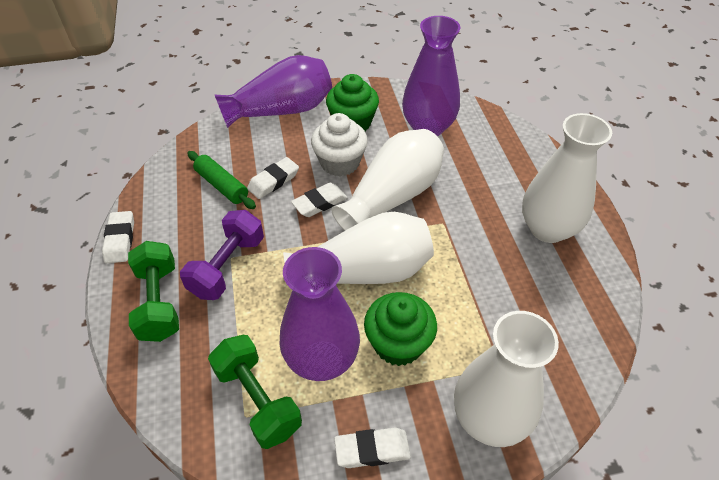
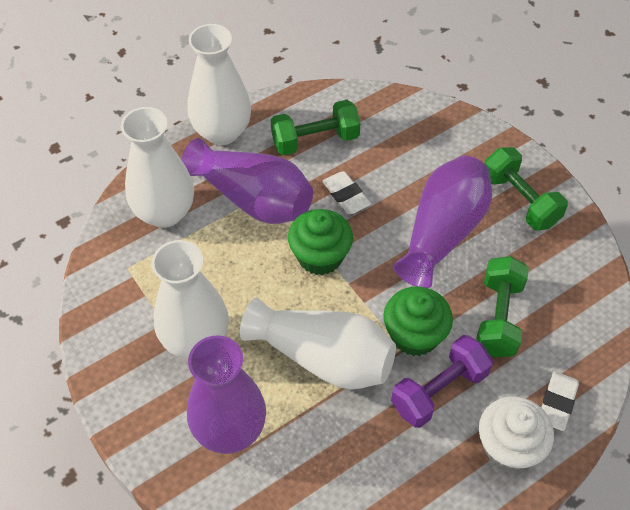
green dumbbell: 2 -> 3
green rolling pin: 1 -> 0
white eraser: 4 -> 2

